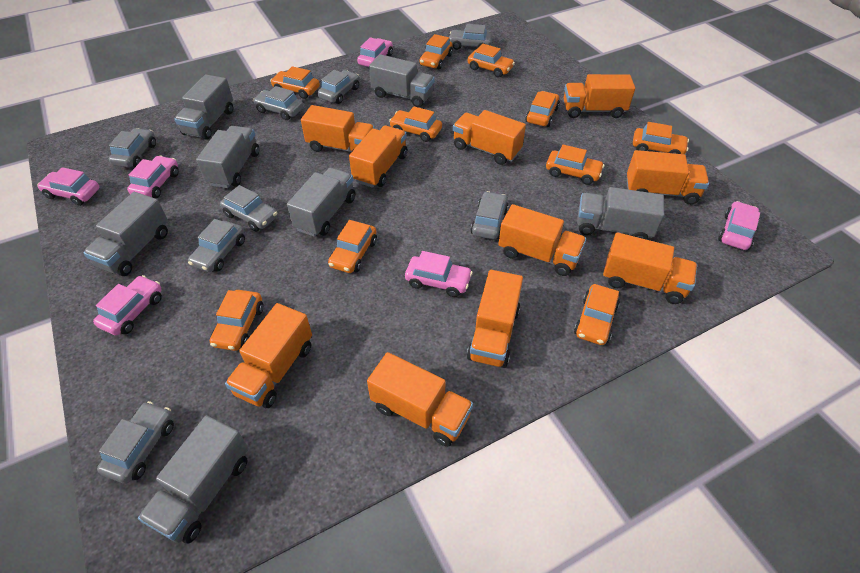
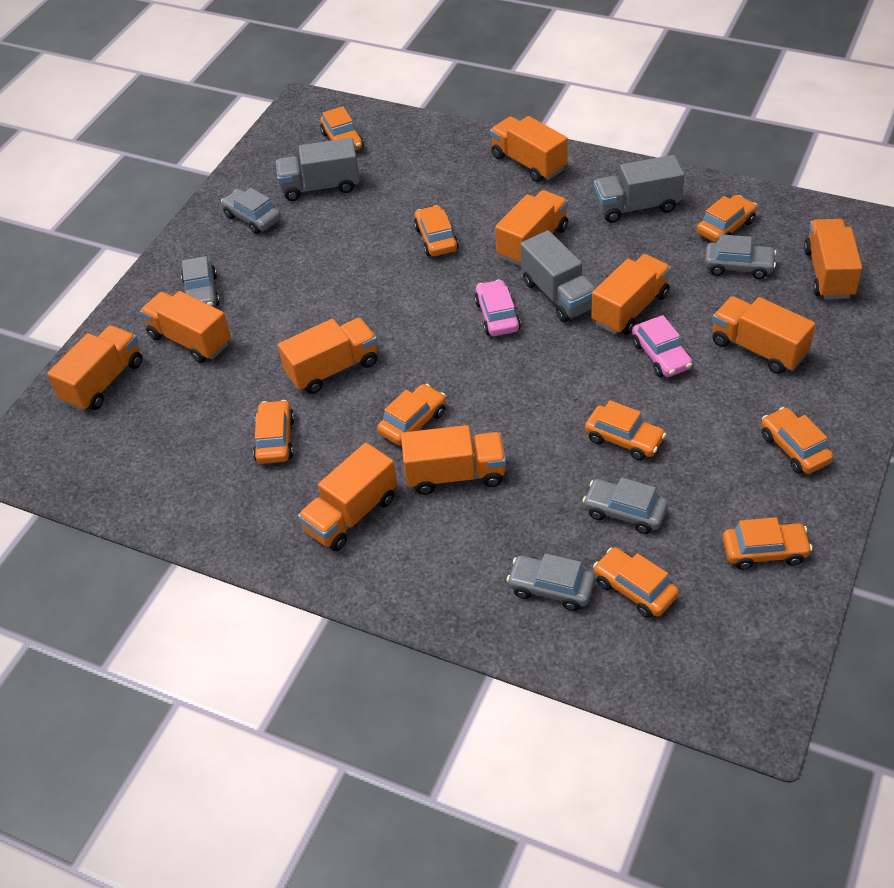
grey car: 8 -> 5
grey truck: 7 -> 3
orange car: 10 -> 9
pink car: 6 -> 2

